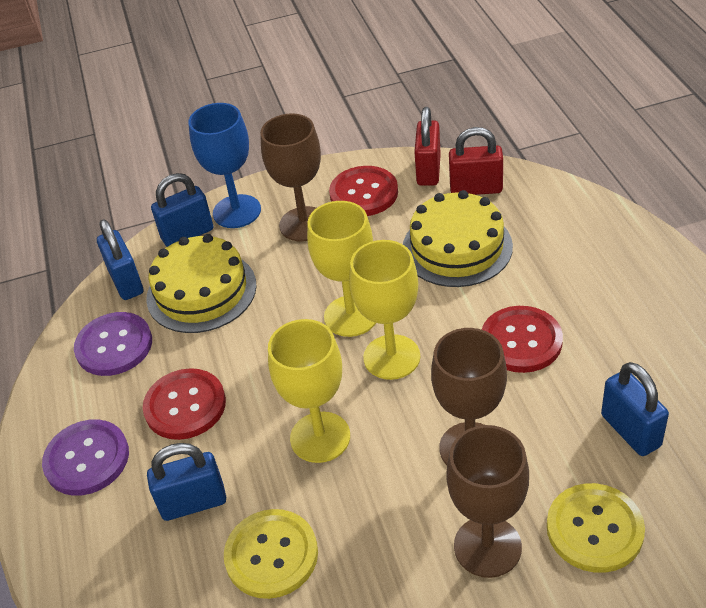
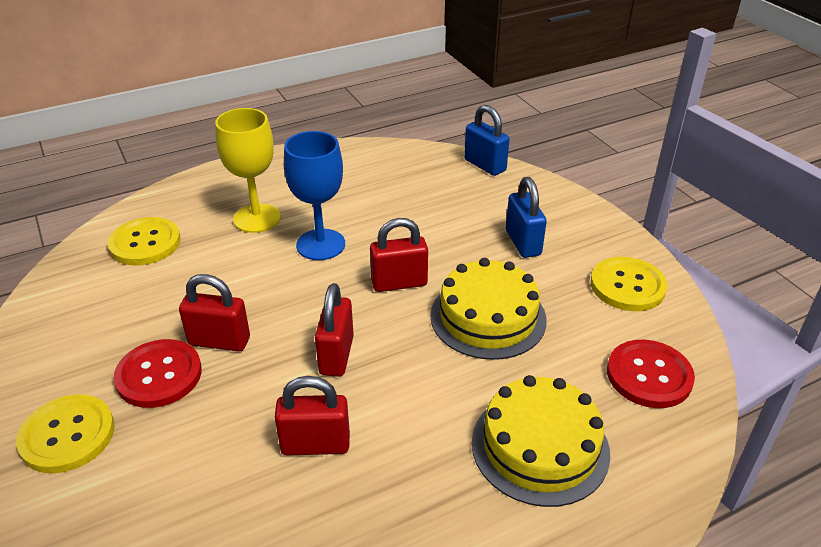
blue padlock: 4 -> 2
brown goblet: 3 -> 0
purple button: 2 -> 0
red button: 3 -> 2
red padlock: 2 -> 4
yellow button: 2 -> 3
yellow goblet: 3 -> 1

